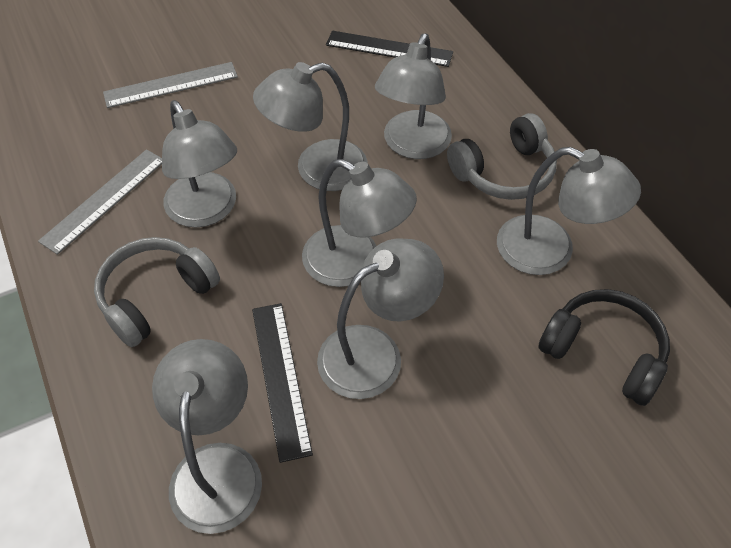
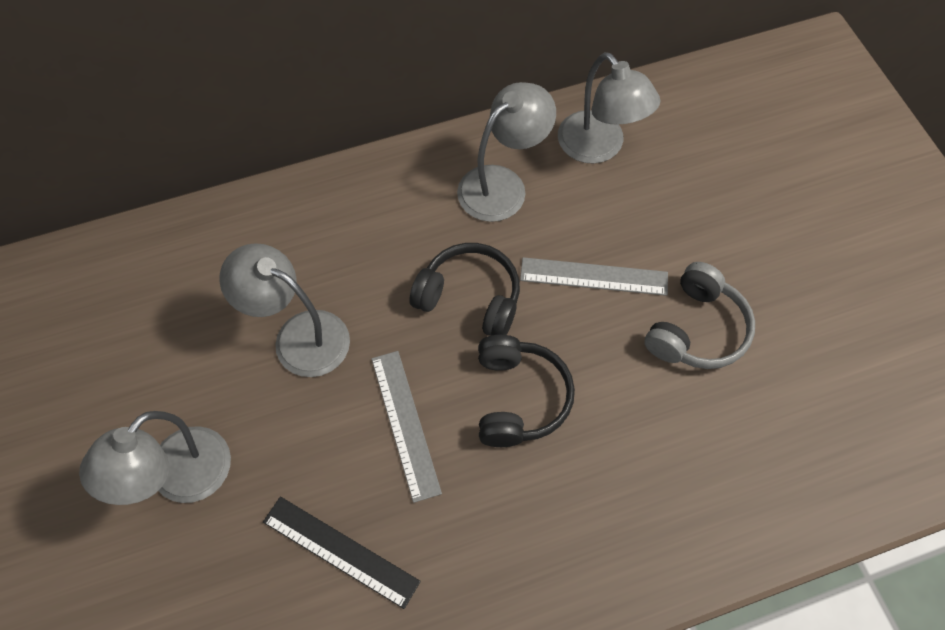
black headphones: 1 -> 2
black ruler: 2 -> 1
grey headphones: 2 -> 1
grey lamp: 7 -> 4

